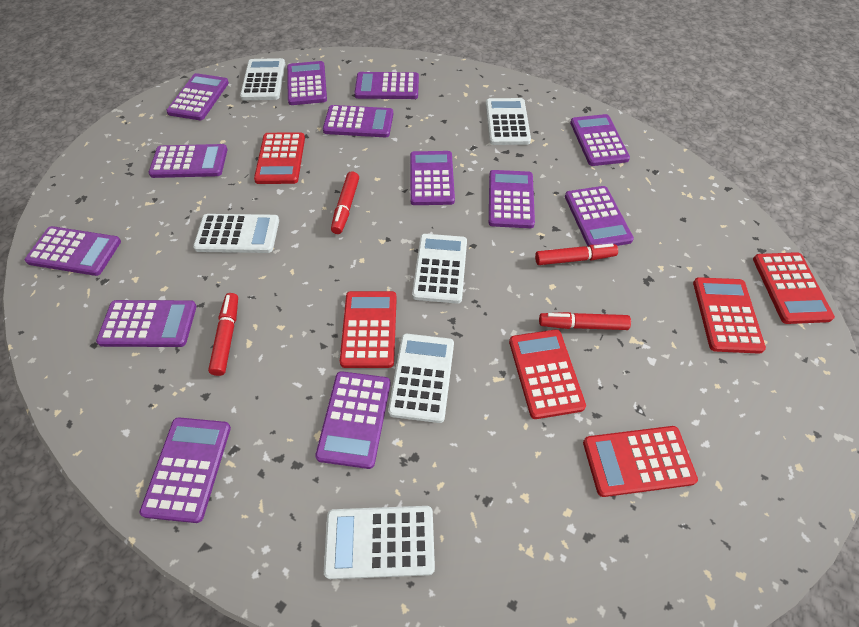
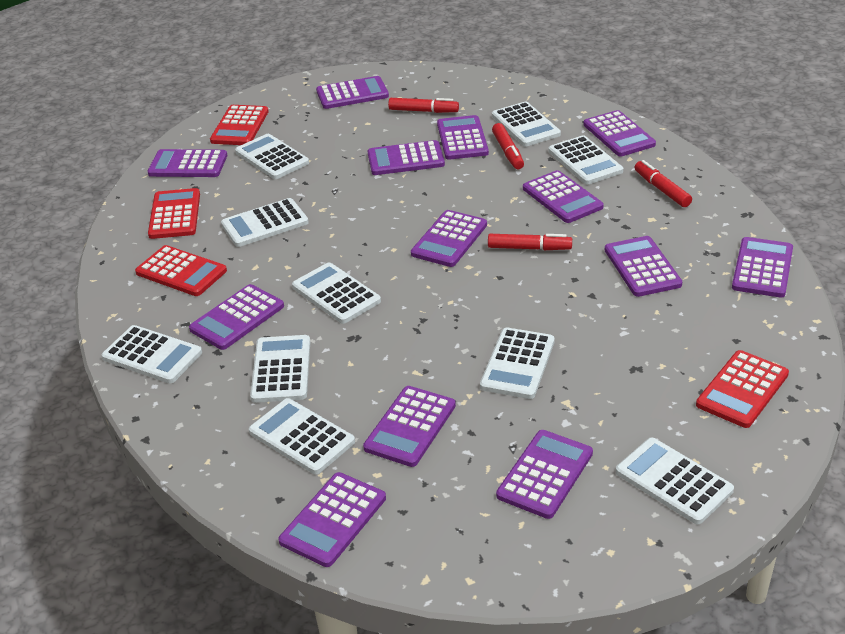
red calculator: 6 -> 4
white calculator: 6 -> 10

